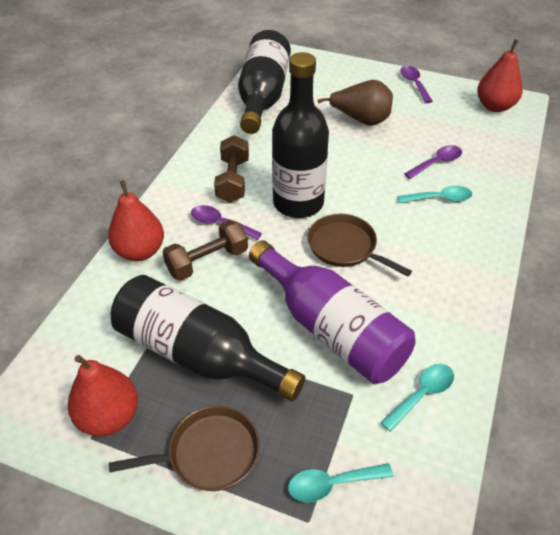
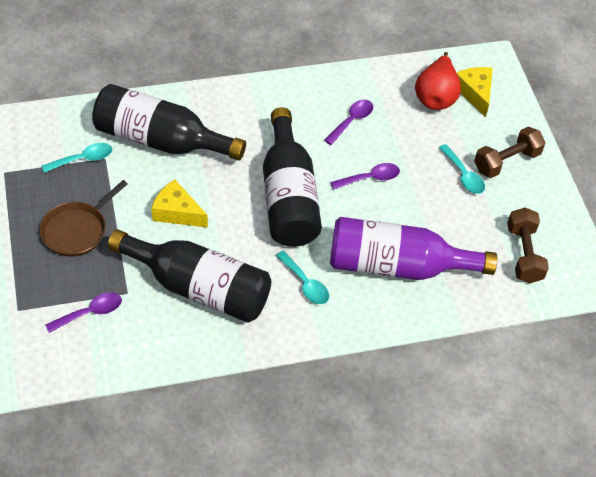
brown pan: 2 -> 1
brown pear: 1 -> 0
red pear: 3 -> 1
yellow cheese: 0 -> 2

